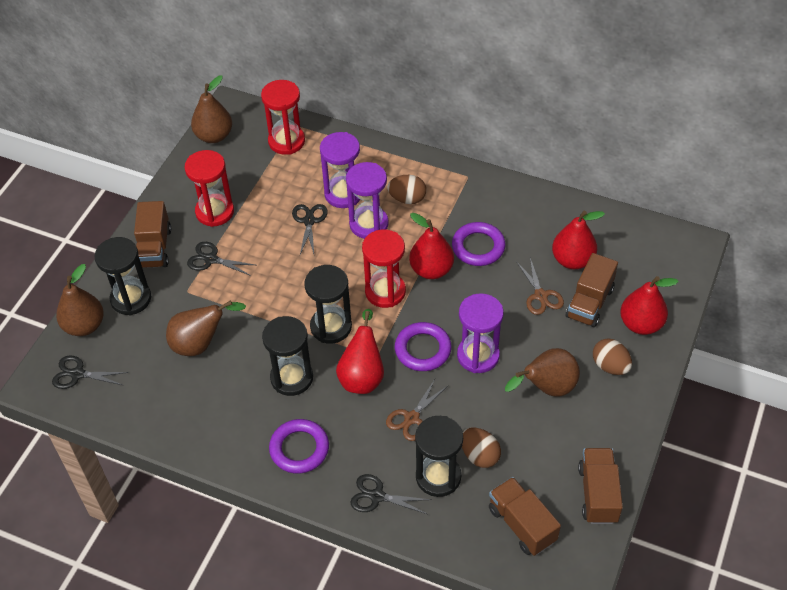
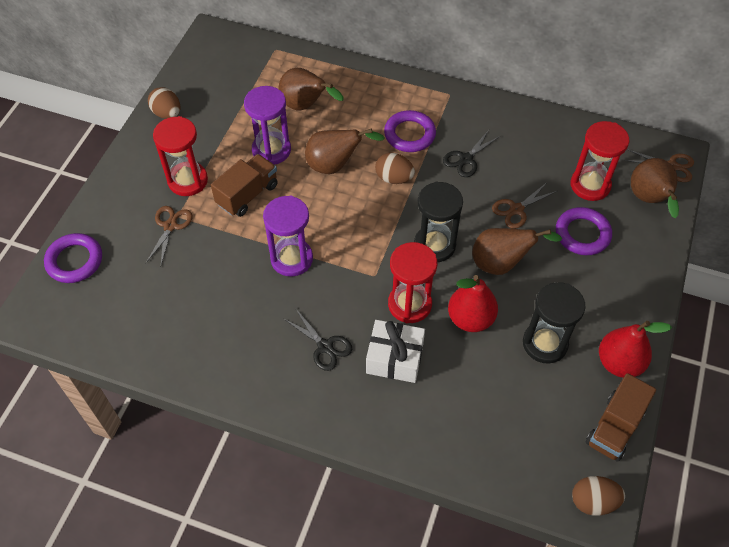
black hourglass: 4 -> 2
black scissors: 4 -> 2
brown scissors: 2 -> 3
brown truck: 4 -> 2
purple hourglass: 3 -> 2
red pear: 4 -> 2
white gift: 0 -> 1

